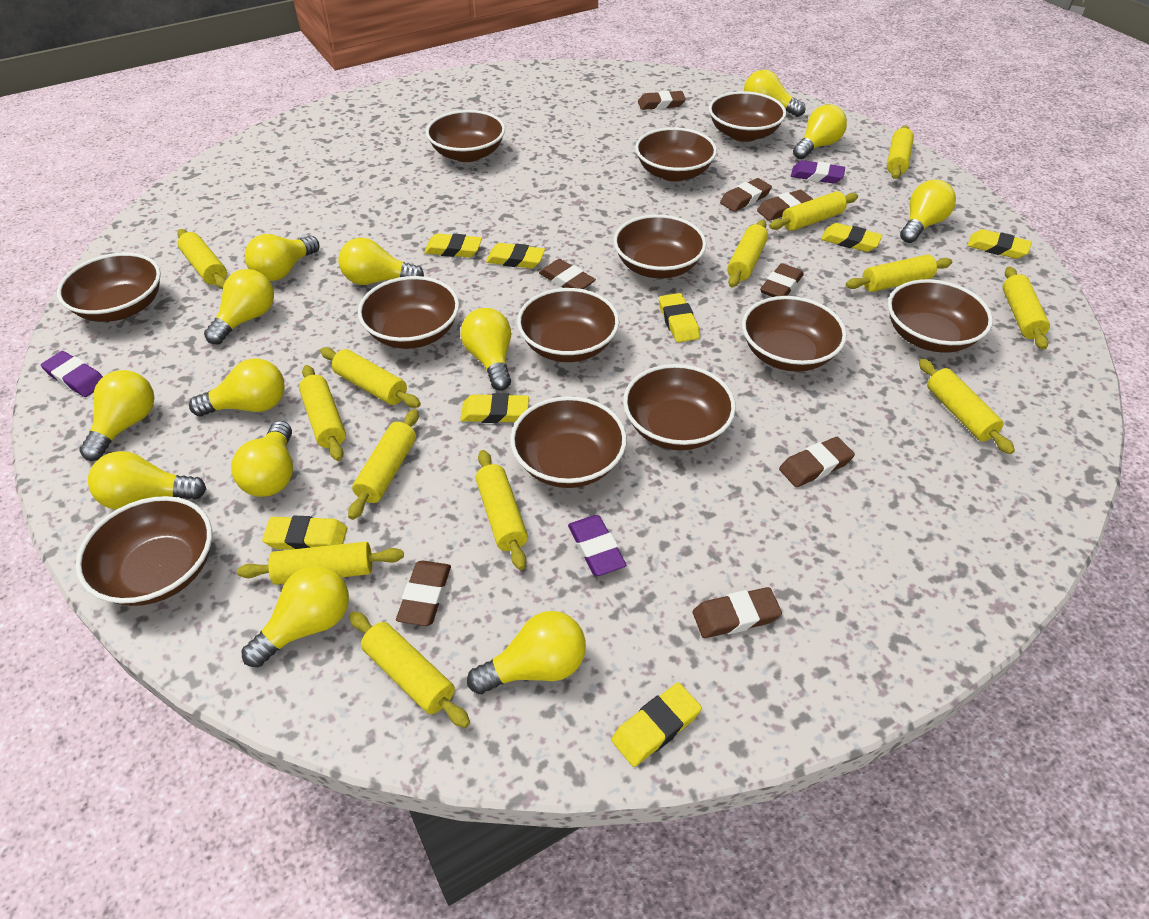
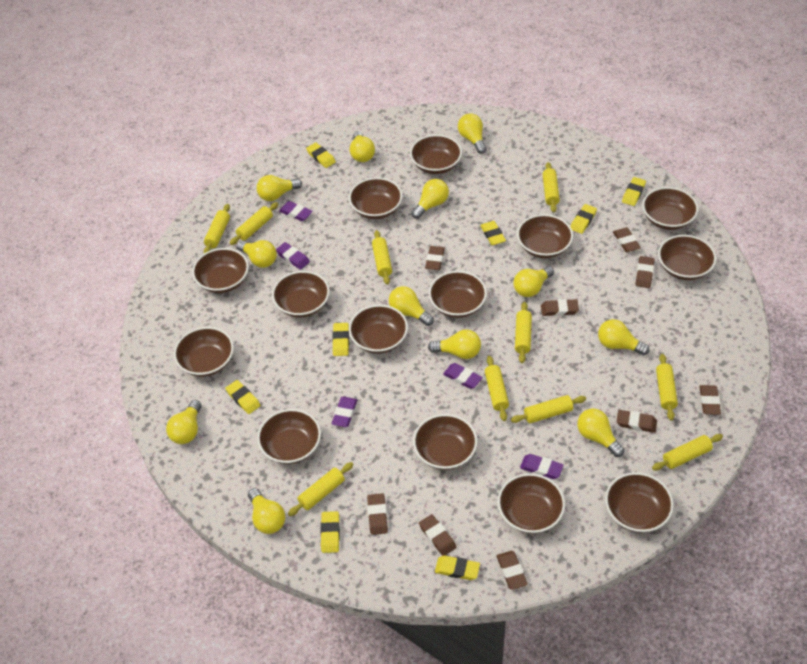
brown bowl: 12 -> 14
brown eraser: 8 -> 9
purple eraser: 3 -> 5
yellow light bulb: 13 -> 12
yellow rolling pin: 13 -> 10

